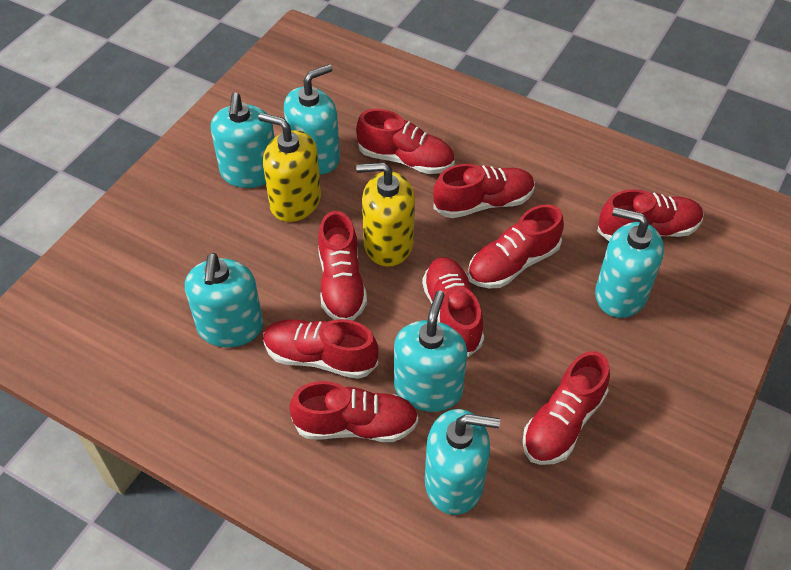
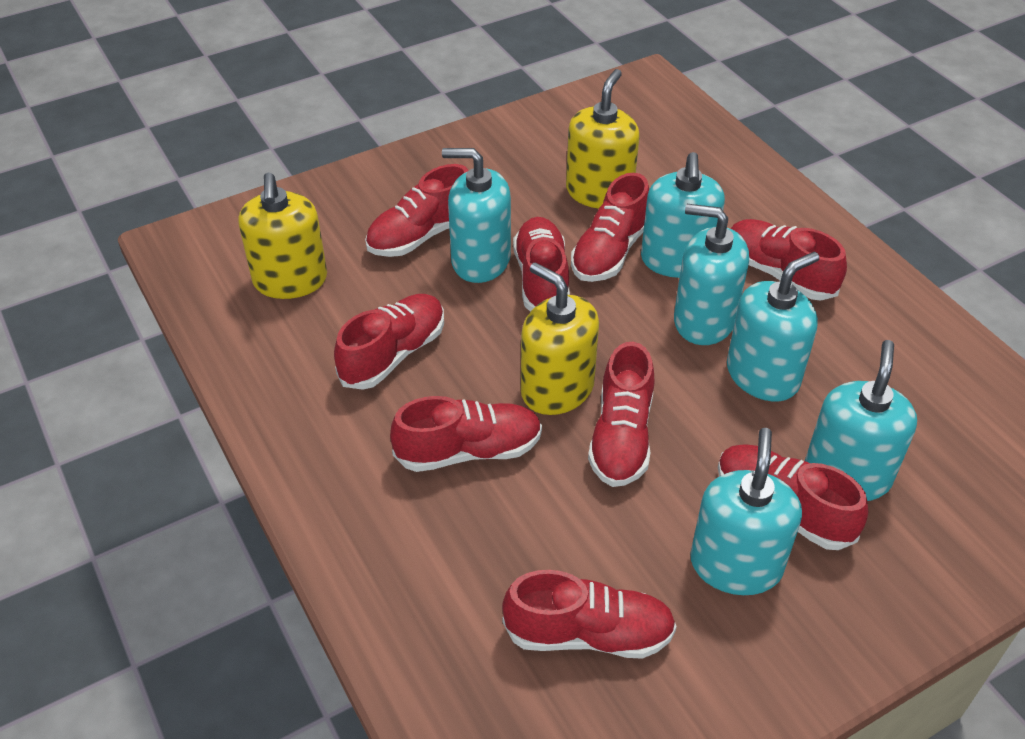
yellow soap dispenser: 2 -> 3

